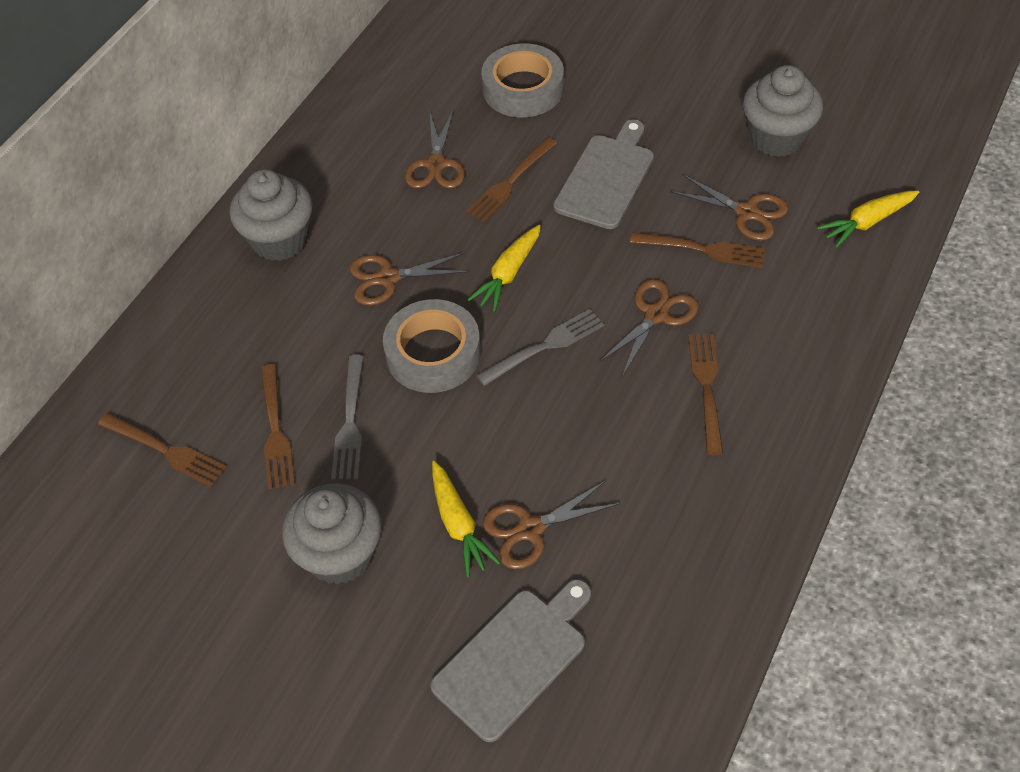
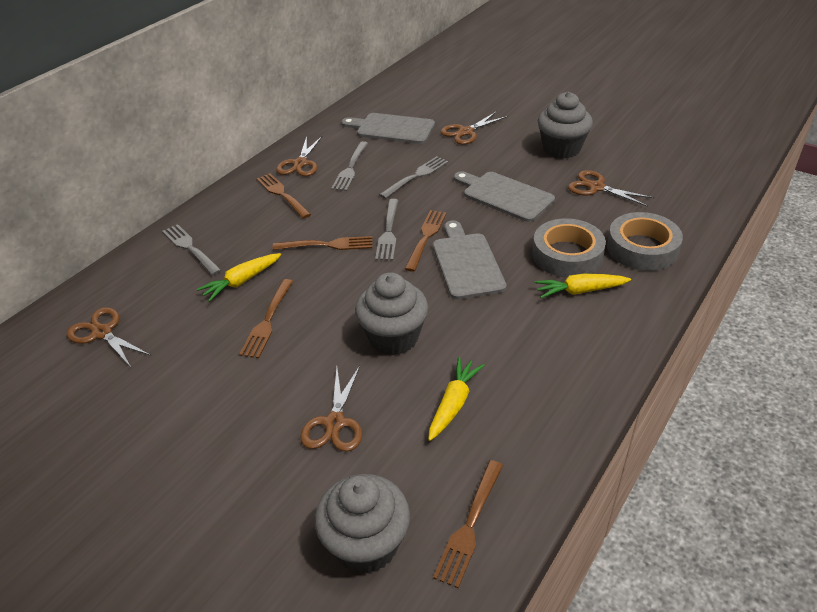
grey cutting board: 2 -> 3
grey fork: 2 -> 4

